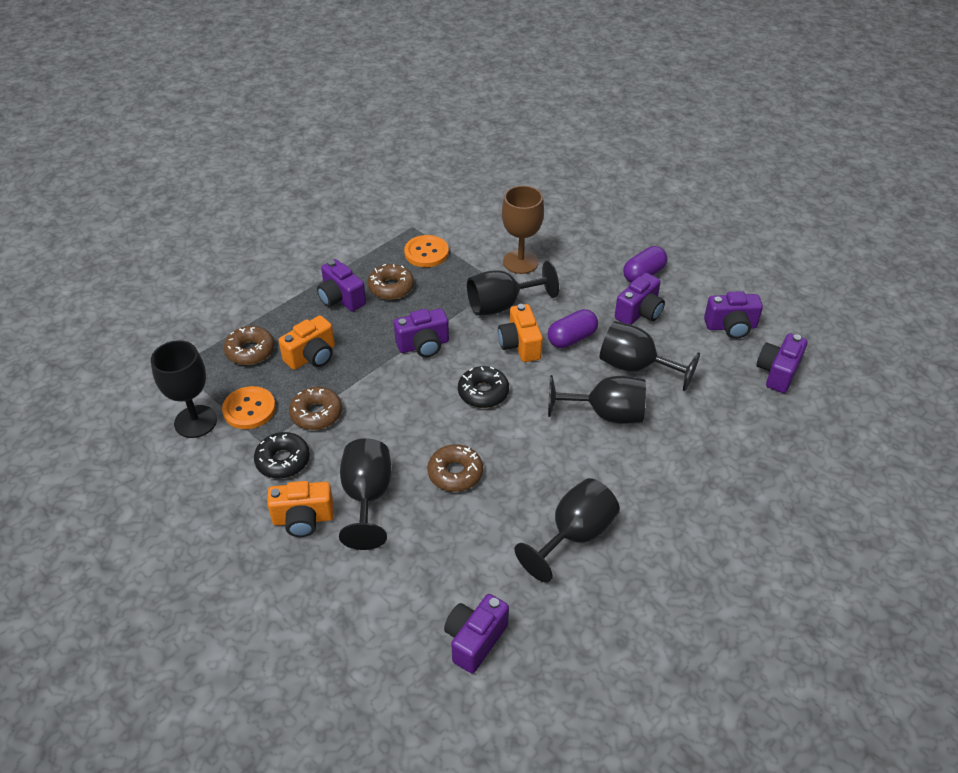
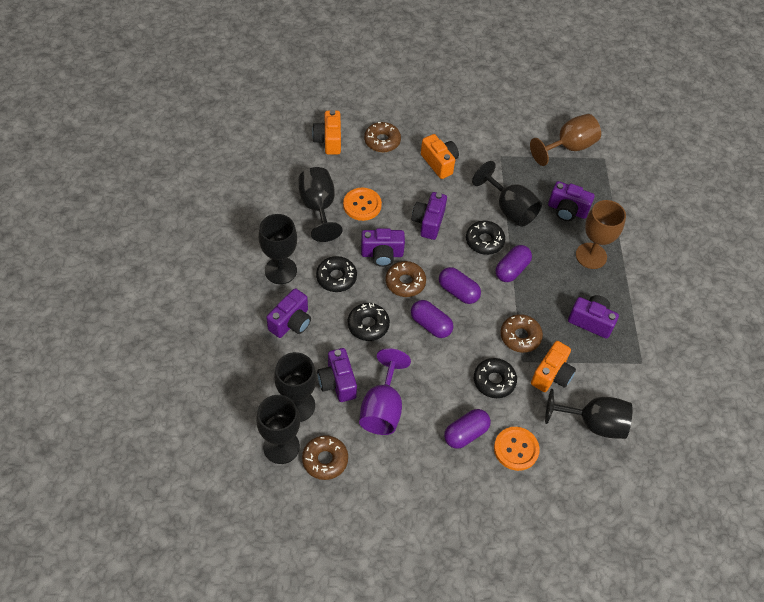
black donut: 2 -> 4
brown goblet: 1 -> 2
purple capsule: 2 -> 4
purple goblet: 0 -> 1

